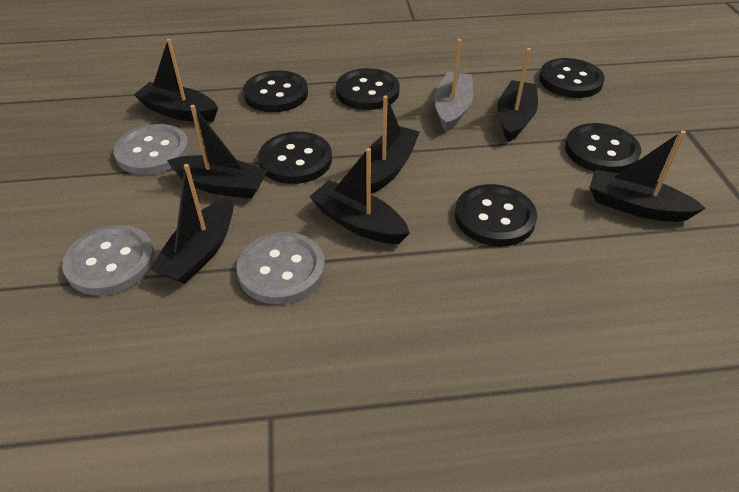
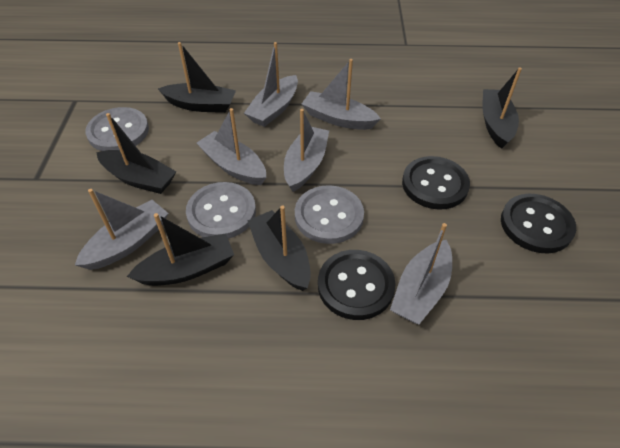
black boat: 7 -> 5
black button: 6 -> 3
grey boat: 1 -> 6

